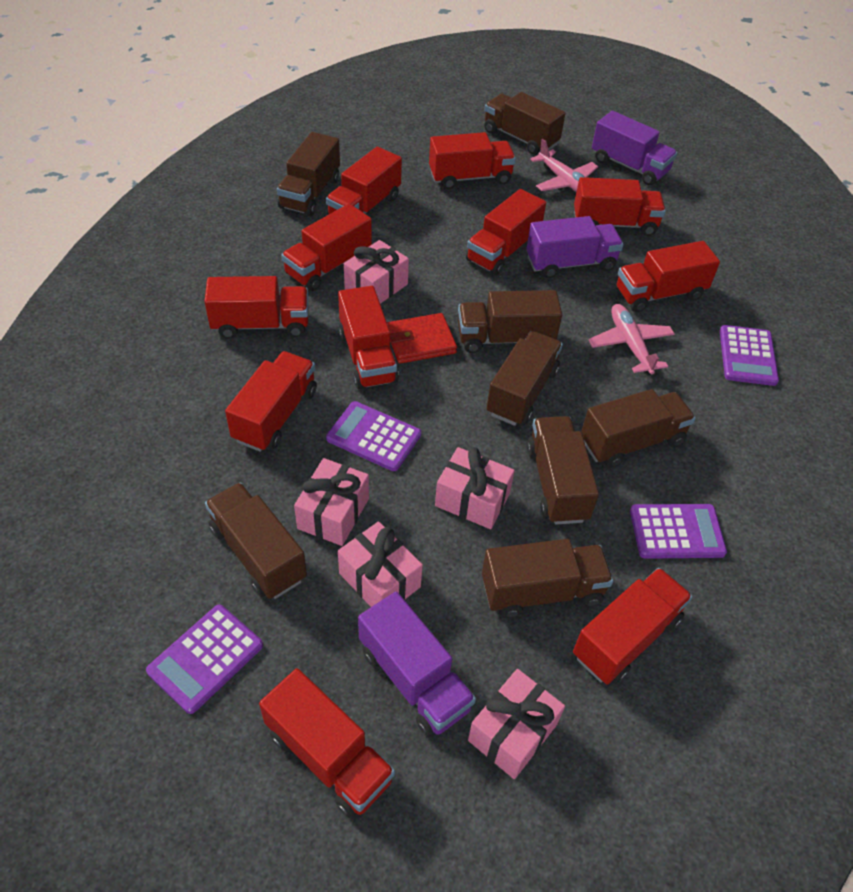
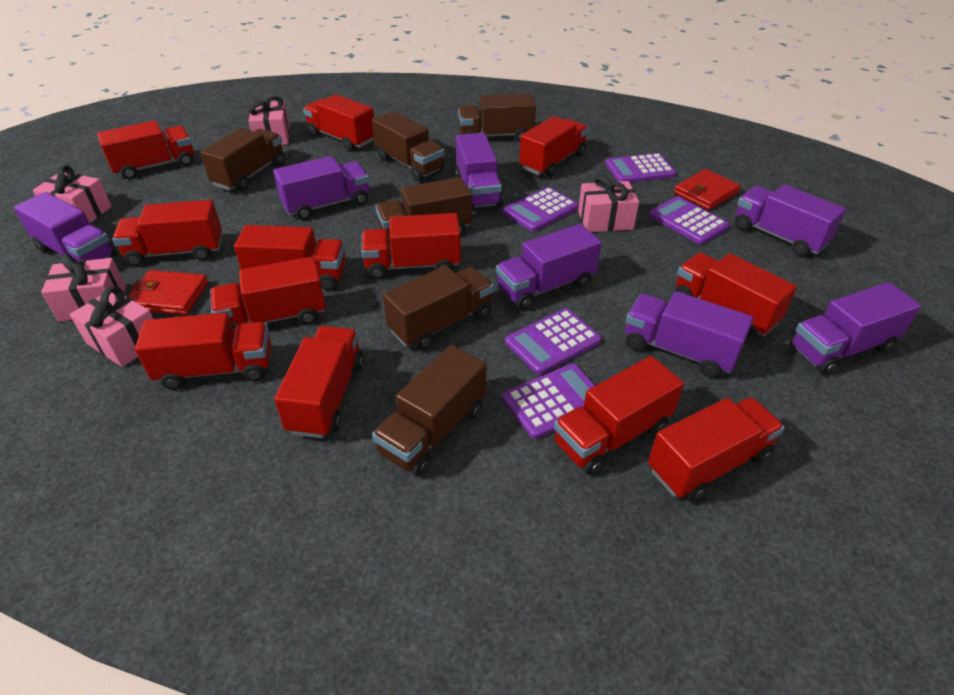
brown truck: 8 -> 6
pink plane: 2 -> 0
purple calculator: 4 -> 5
purple truck: 3 -> 7
red truck: 11 -> 12
red wallet: 1 -> 2

